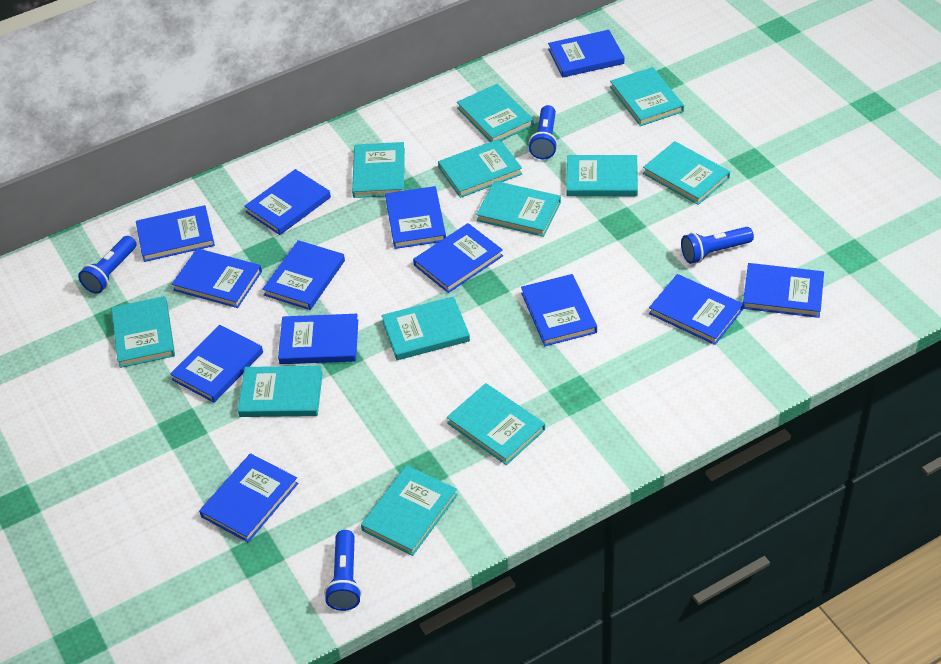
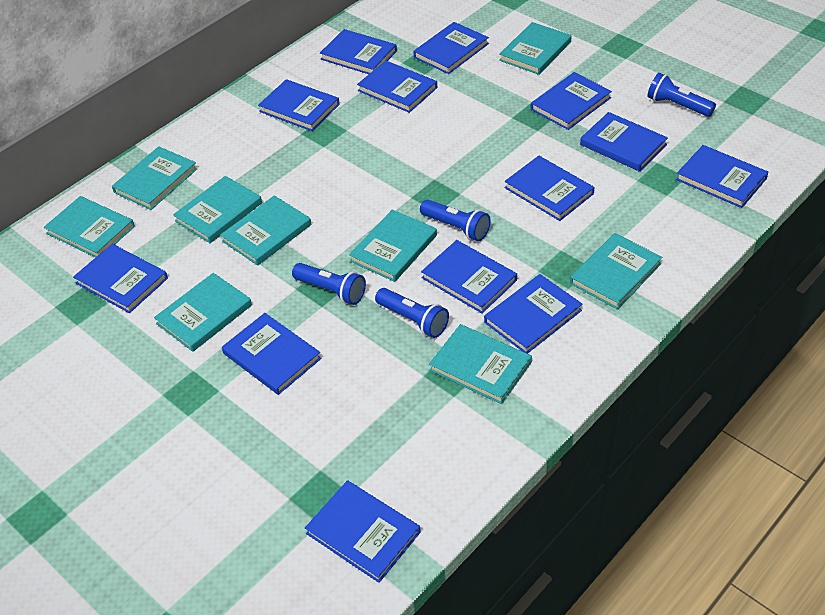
turquoise book: 12 -> 9

